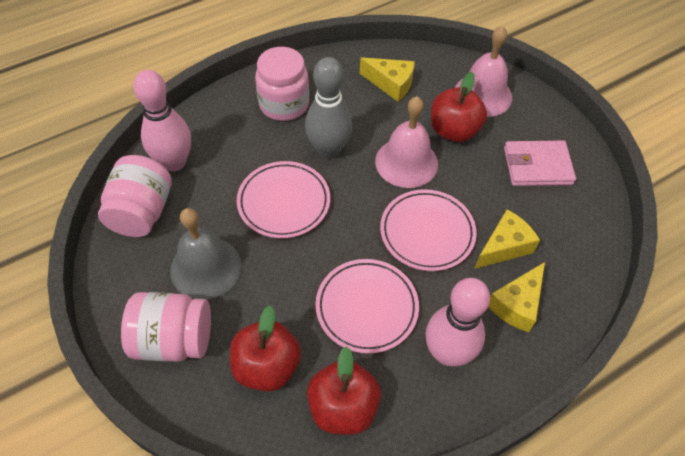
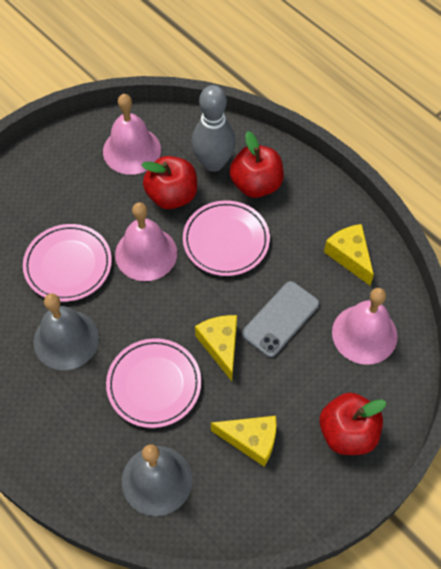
grey bell: 1 -> 2
grey phone: 0 -> 1
pink bell: 2 -> 3
pink bowling pin: 2 -> 0
pink jar: 3 -> 0
pink wallet: 1 -> 0

